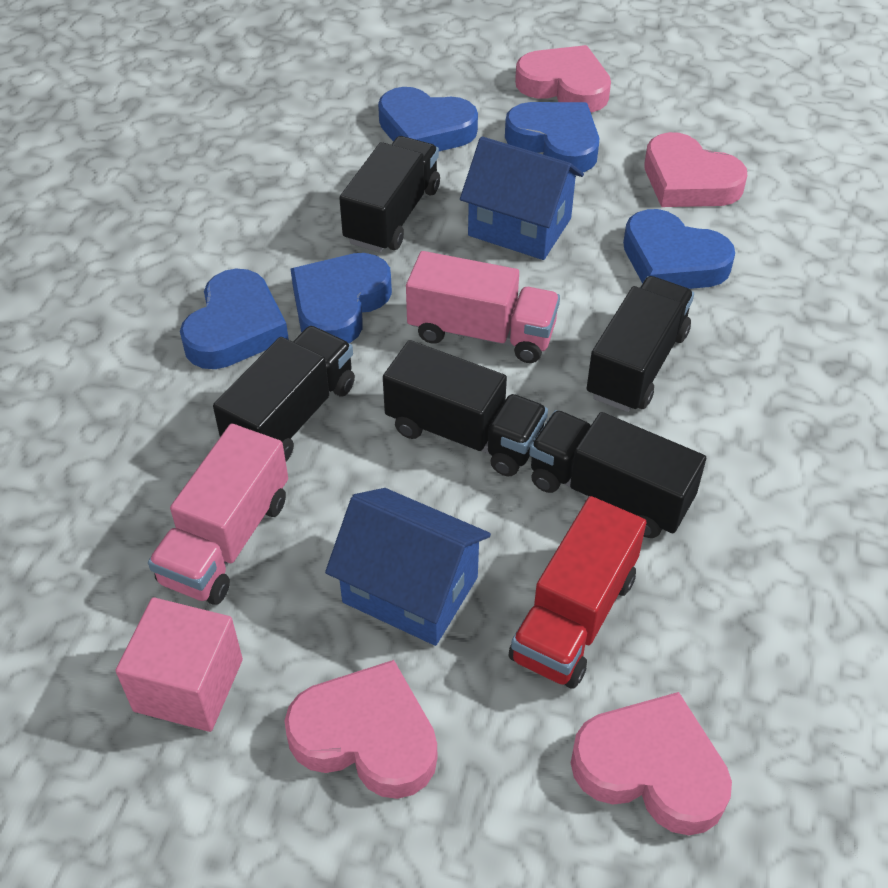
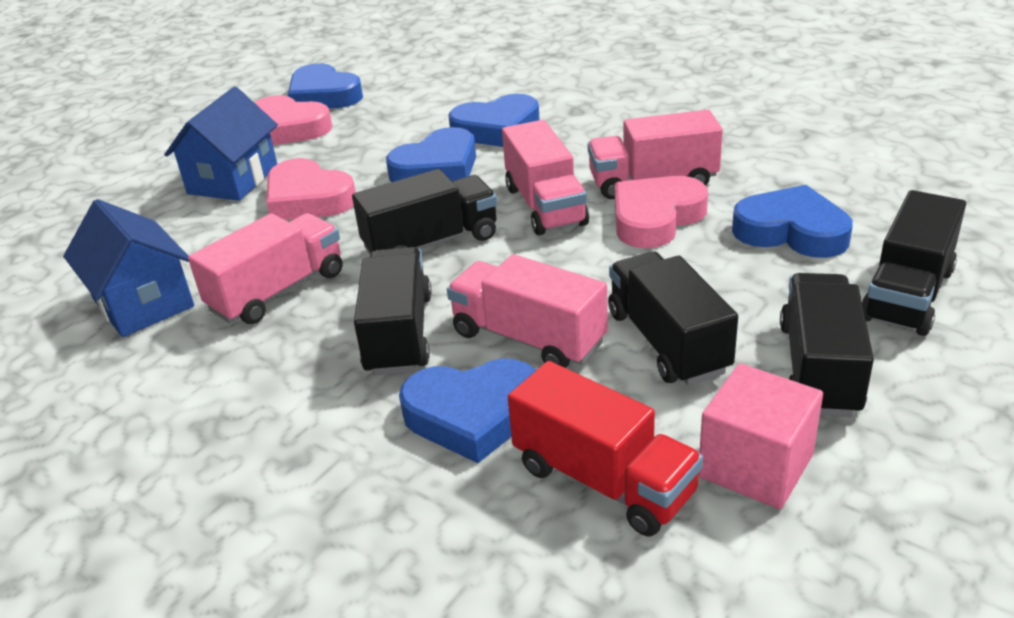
pink heart: 4 -> 3
pink truck: 2 -> 4

